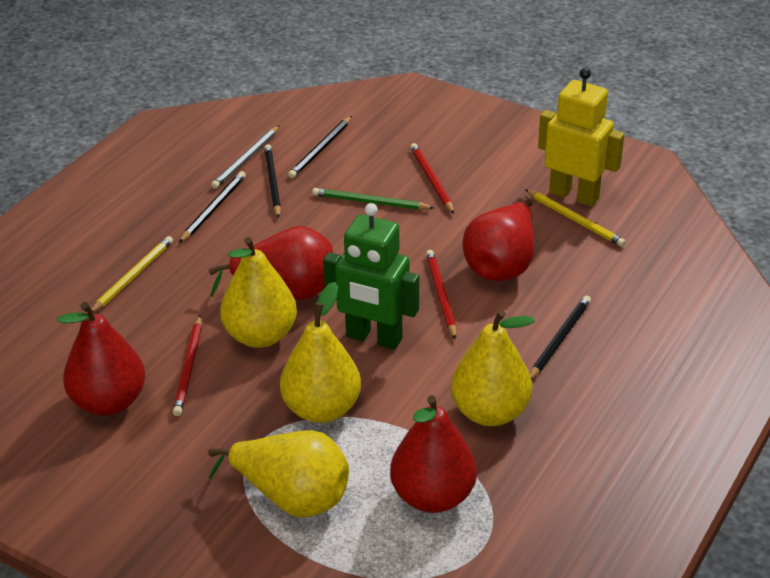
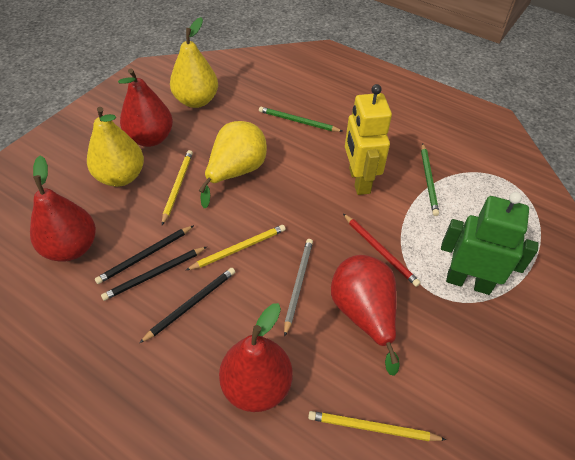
black pencil: 4 -> 3
green pencil: 1 -> 2
red pencil: 3 -> 1
yellow pear: 4 -> 3
yellow pencil: 2 -> 3

